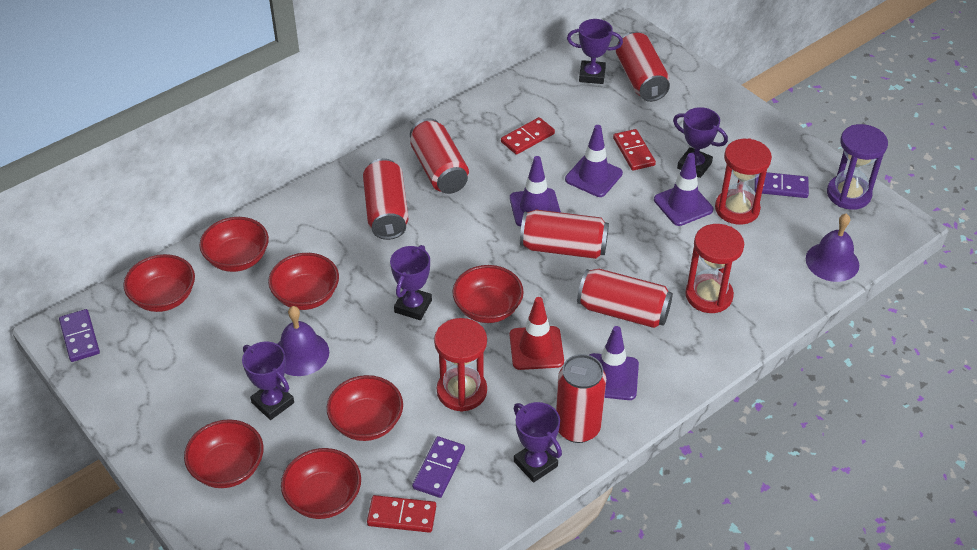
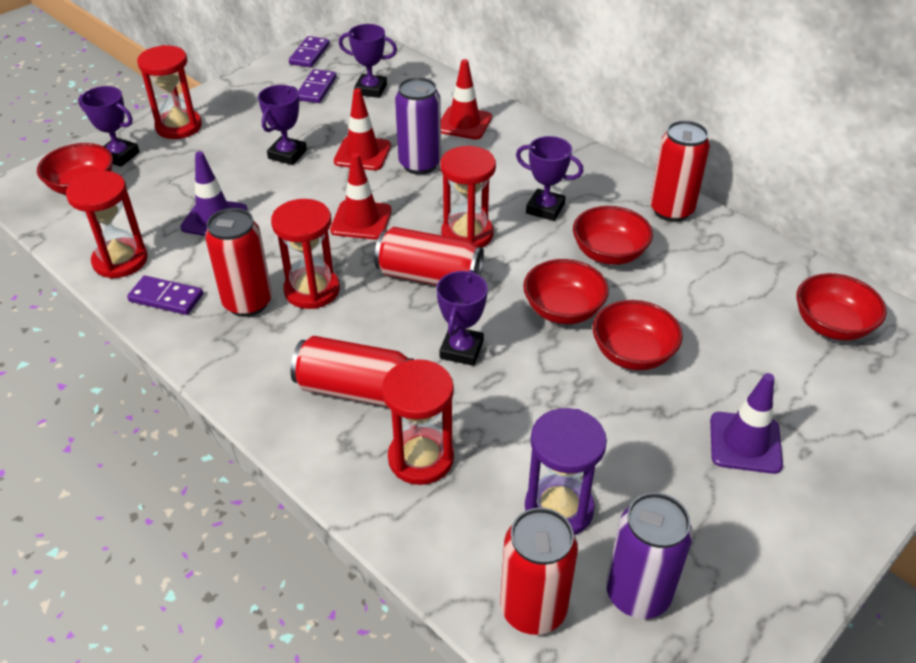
purple bell: 2 -> 0
purple can: 0 -> 2
purple traffic cone: 4 -> 2
red bowl: 7 -> 5
red can: 6 -> 5
red domino: 3 -> 0
red hourglass: 3 -> 5
red traffic cone: 1 -> 3

